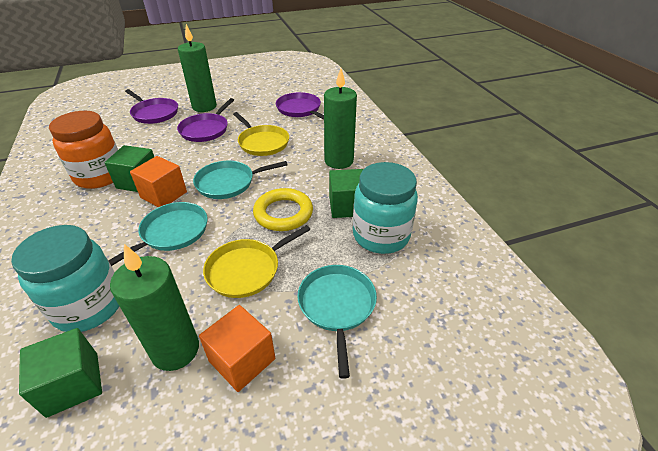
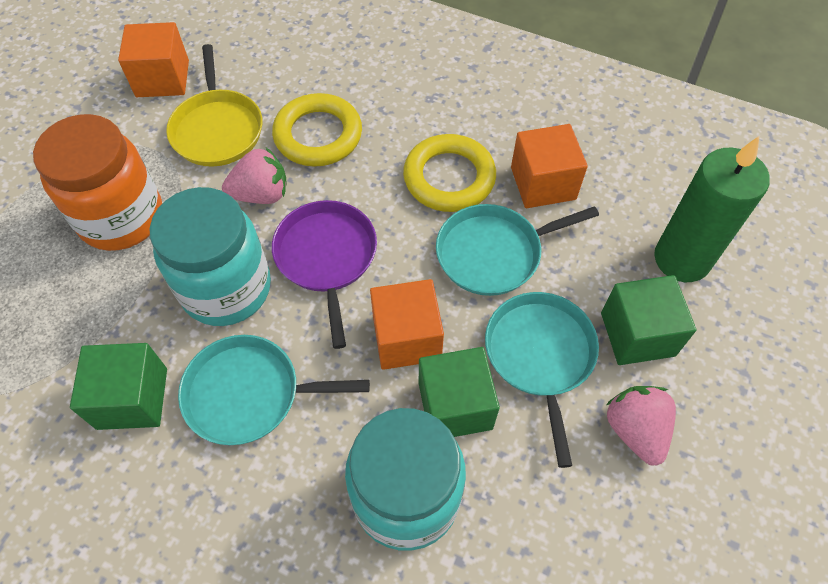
green candle: 3 -> 1
orange cube: 2 -> 3
pink strawberry: 0 -> 2
purple pan: 3 -> 1
yellow pan: 2 -> 1
yellow ring: 1 -> 2

